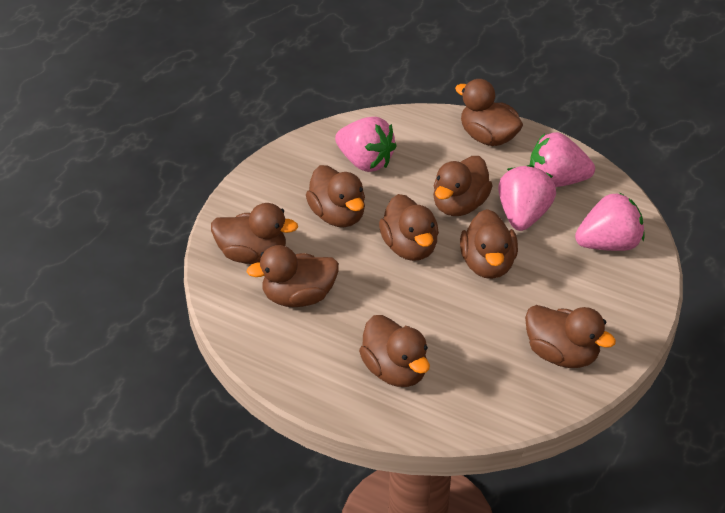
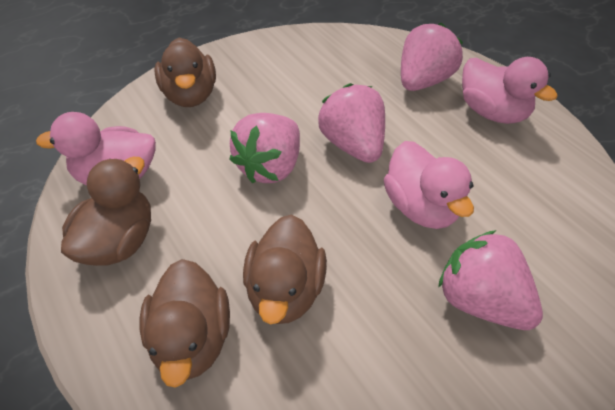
brown duck: 9 -> 4
pink duck: 0 -> 3

